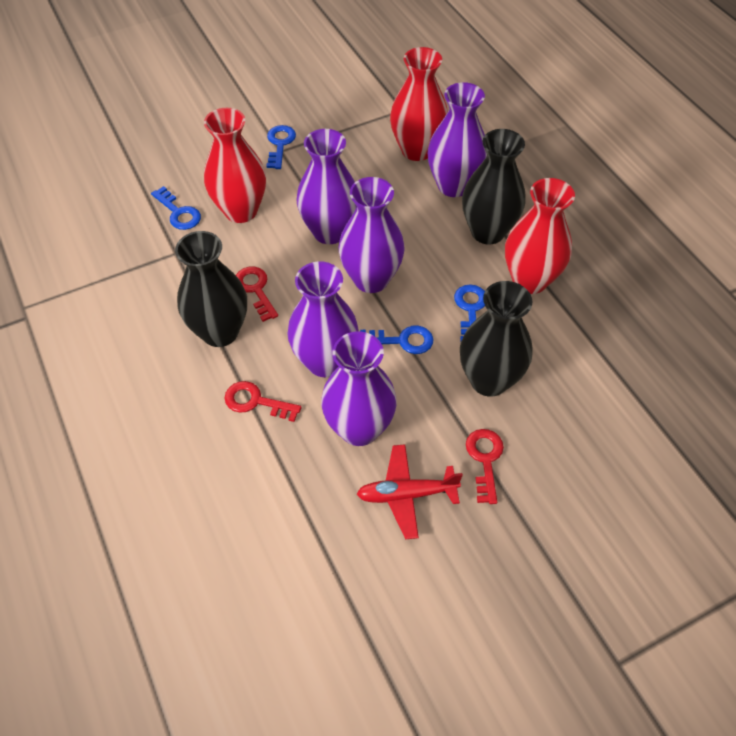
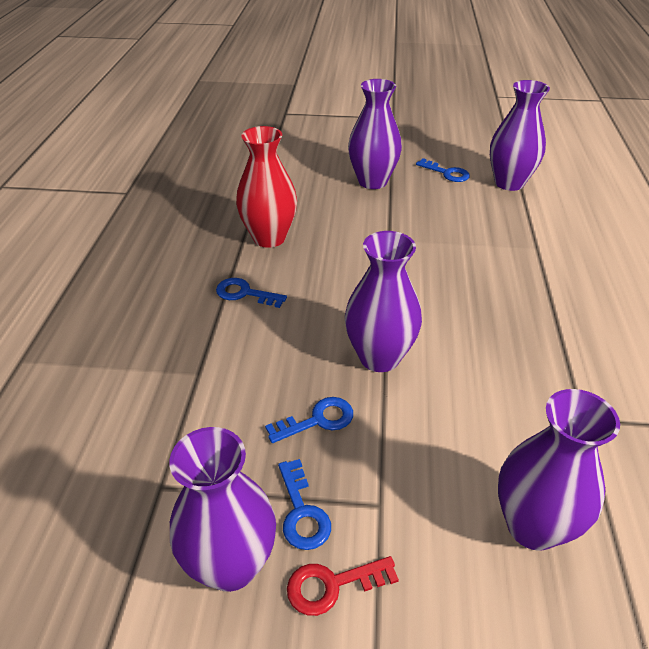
black vase: 3 -> 0
red key: 3 -> 1
red plane: 1 -> 0
red vase: 3 -> 1

